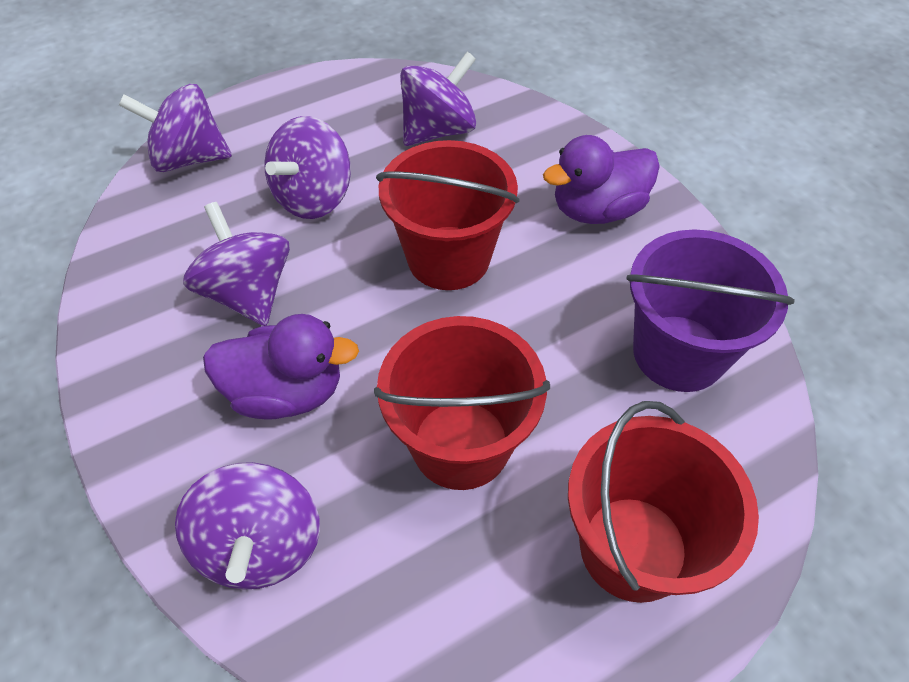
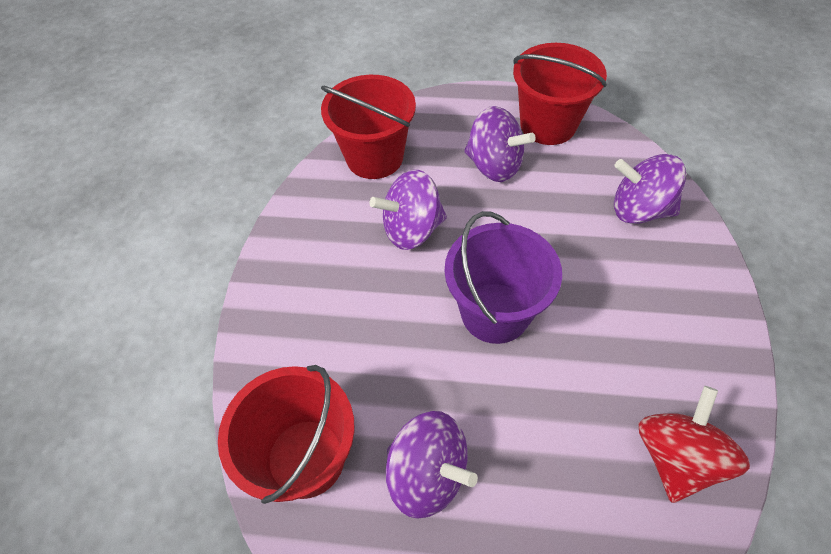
purple duck: 2 -> 0
purple spinning top: 5 -> 4
red spinning top: 0 -> 1

